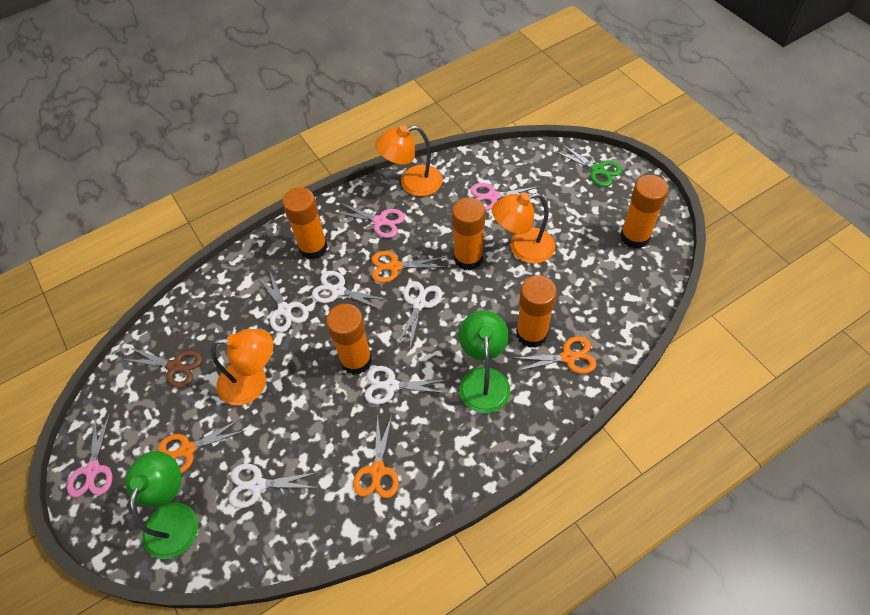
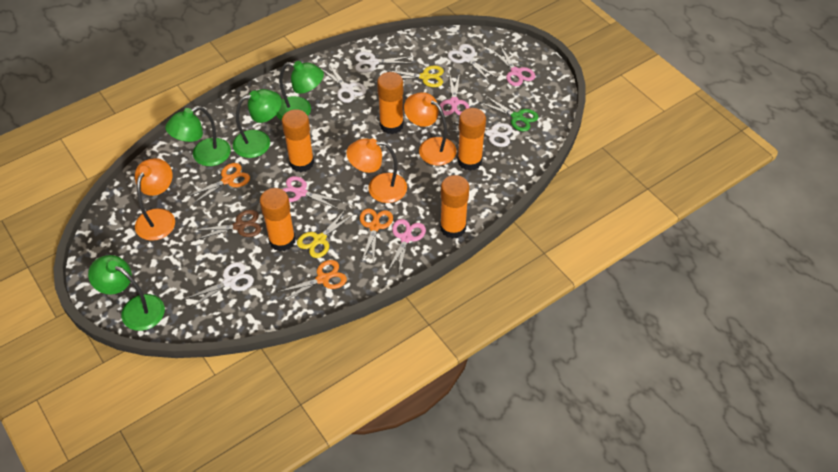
green lamp: 2 -> 4
orange scissors: 4 -> 3
pink scissors: 3 -> 4
yellow scissors: 0 -> 2

